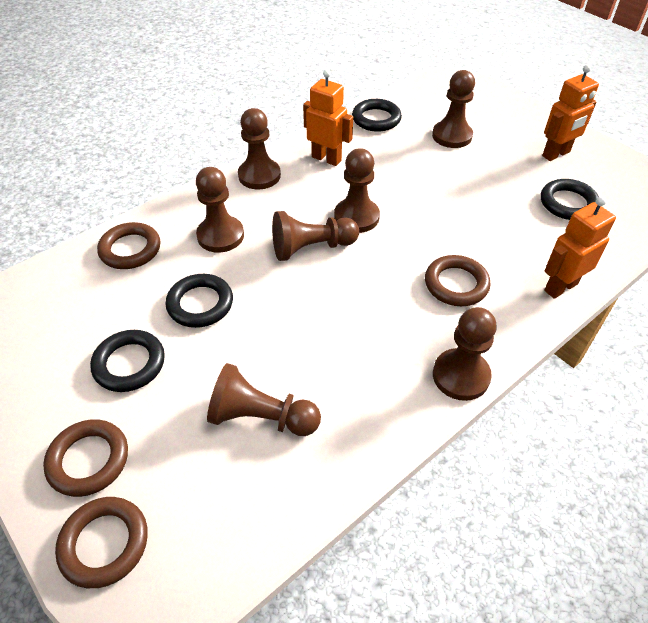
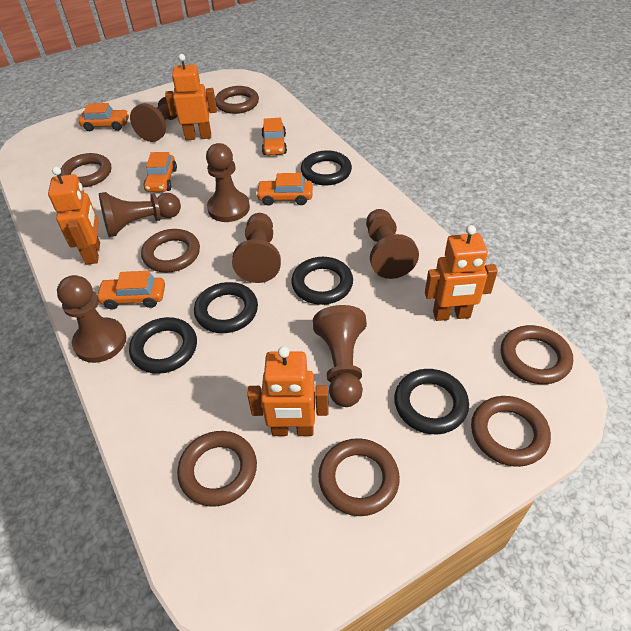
black ring: 4 -> 5
brown ring: 4 -> 7
orange car: 0 -> 5
orange robot: 3 -> 4

